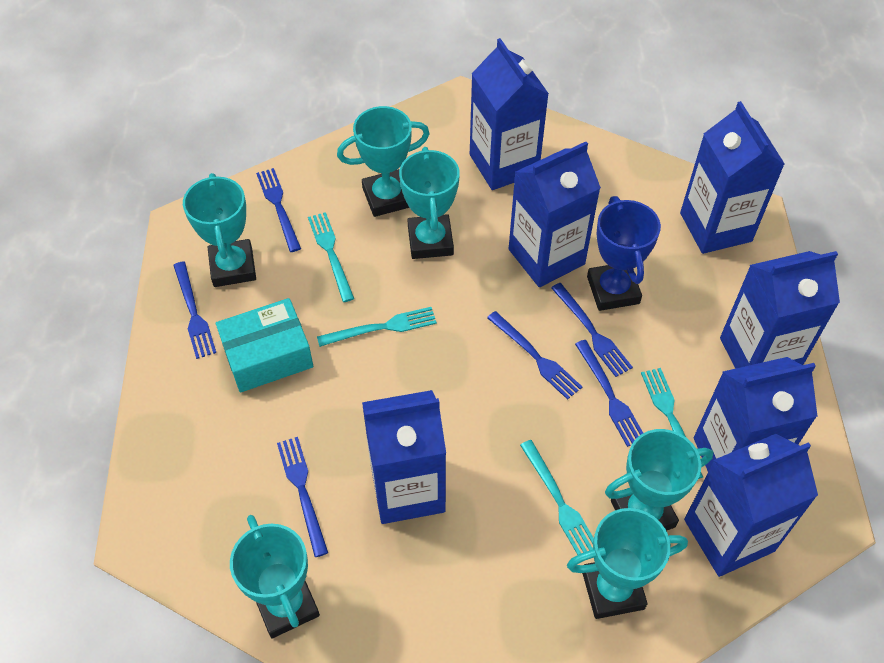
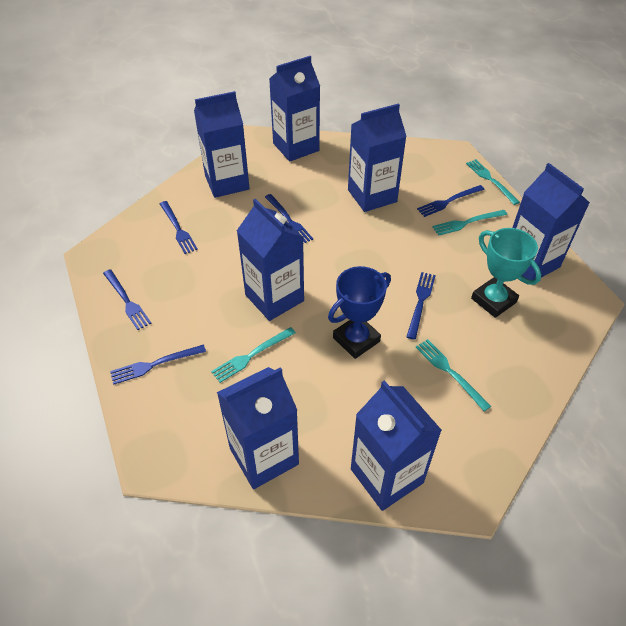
turquoise box: 1 -> 0
turquoise trophy: 6 -> 1

